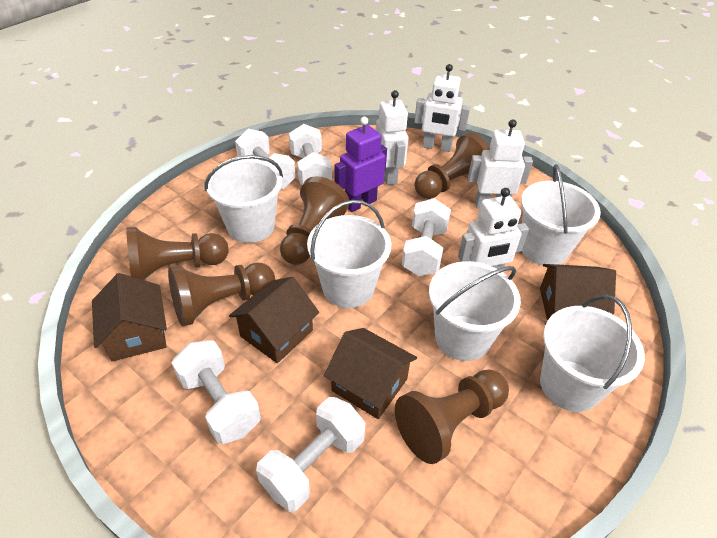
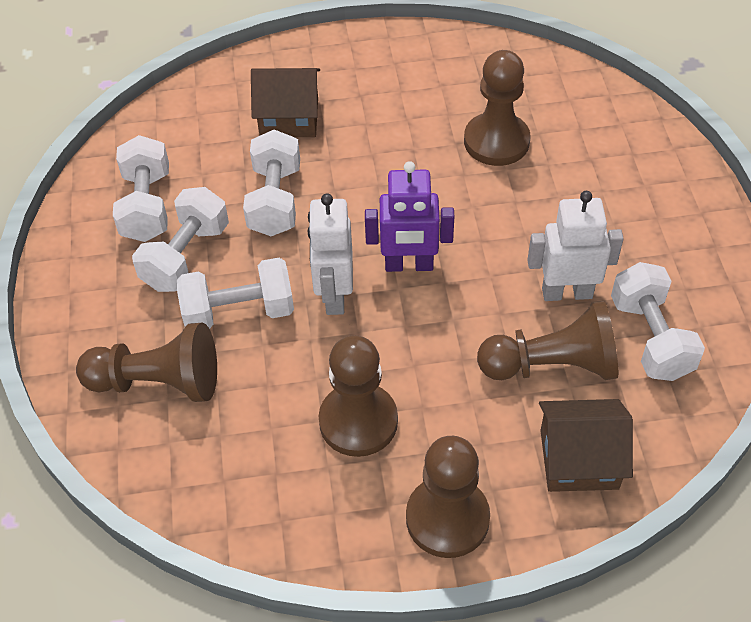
brown house: 4 -> 2
white bucket: 5 -> 0
white robot: 4 -> 2

